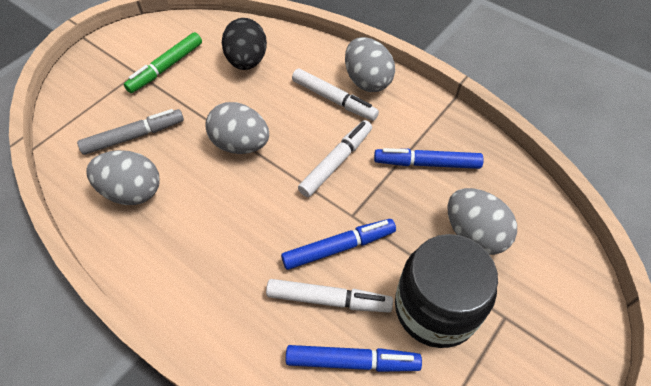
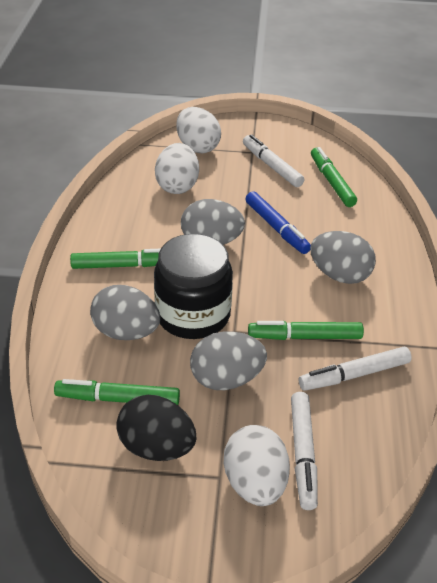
blue marker: 3 -> 1
green marker: 1 -> 4
grey marker: 1 -> 0
white egg: 0 -> 3

